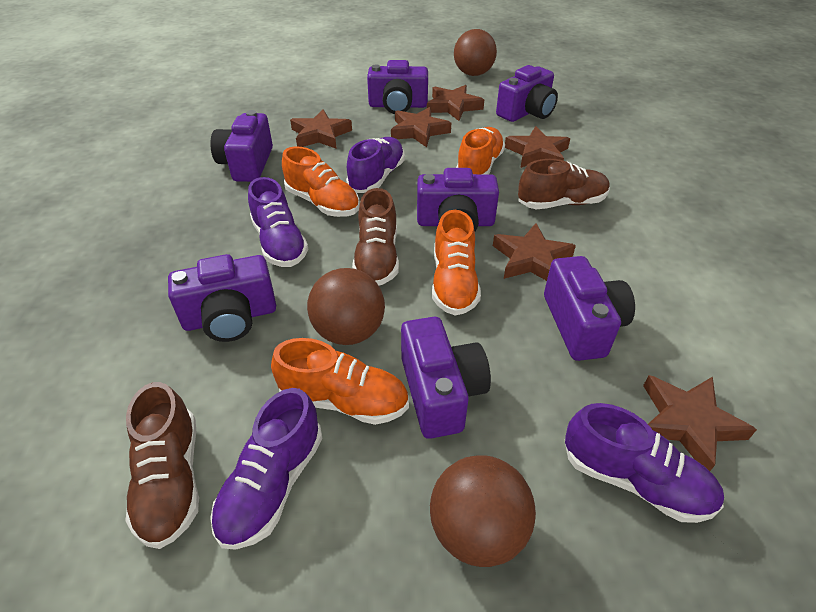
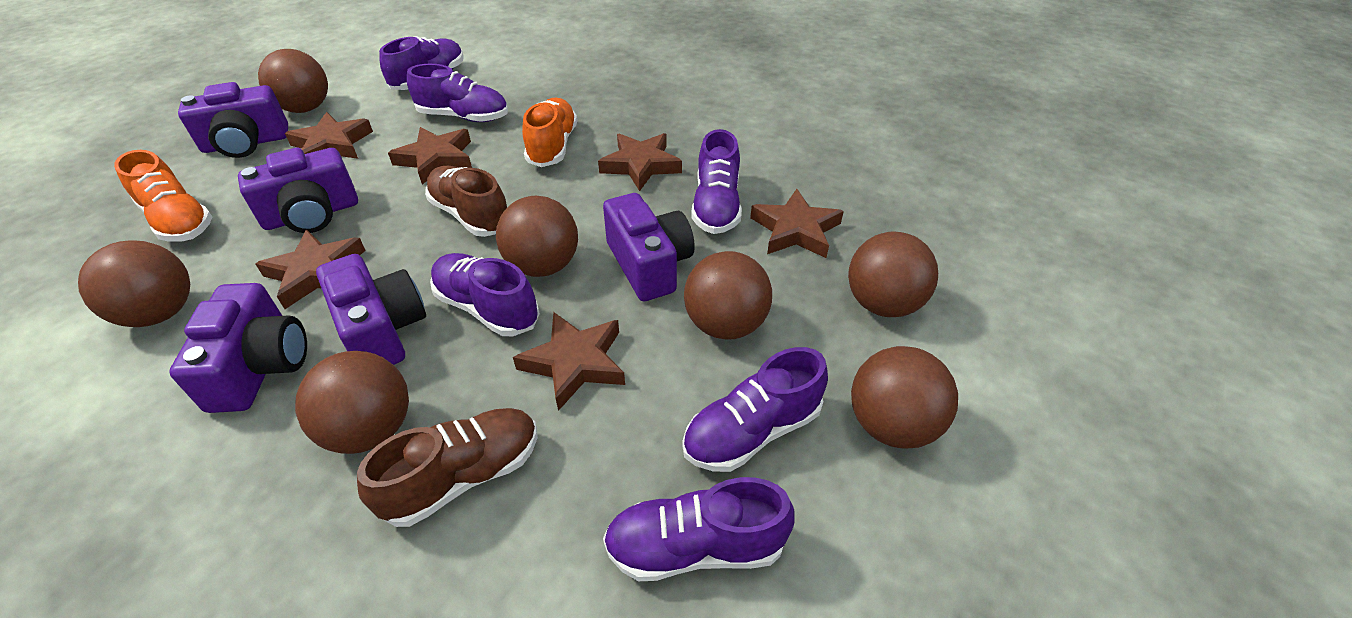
brown ball: 3 -> 7
brown shoe: 3 -> 2
orange shoe: 4 -> 2
purple camera: 7 -> 5
purple shoe: 4 -> 6

